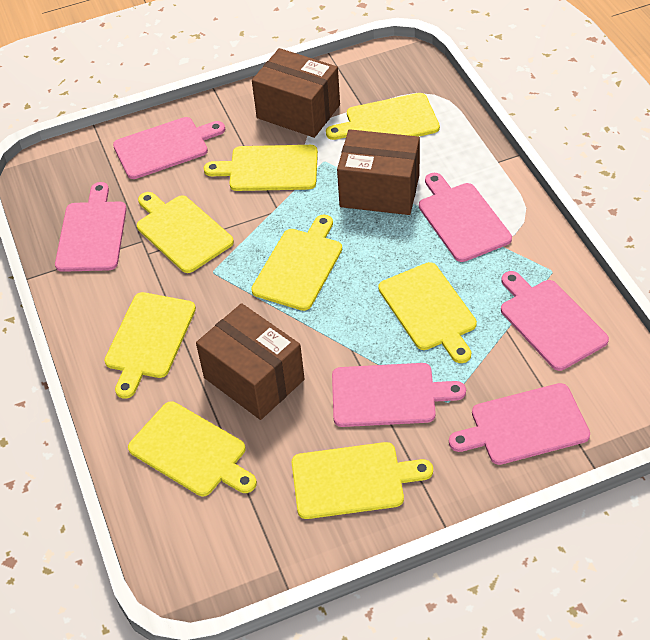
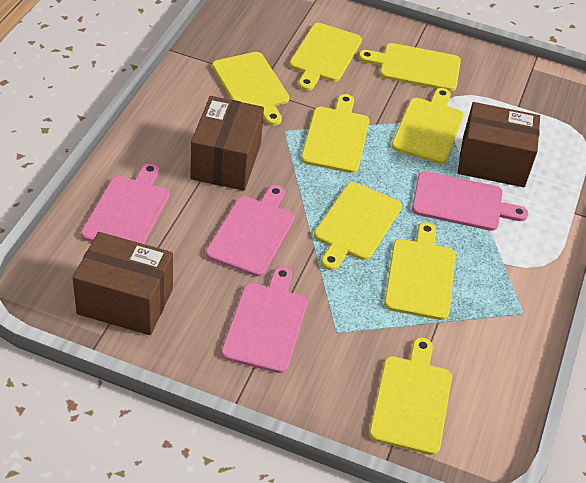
pink cutting board: 6 -> 4

